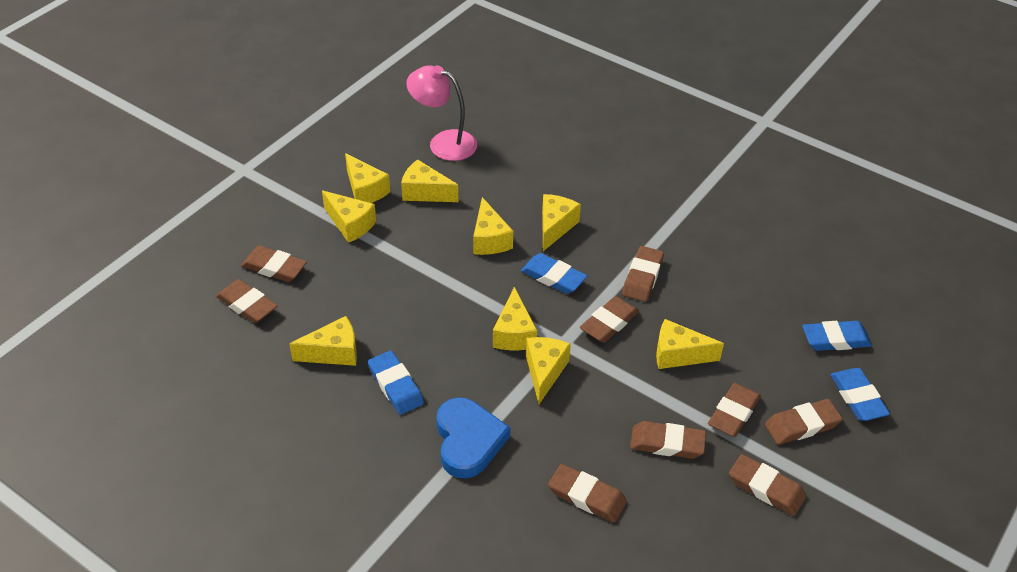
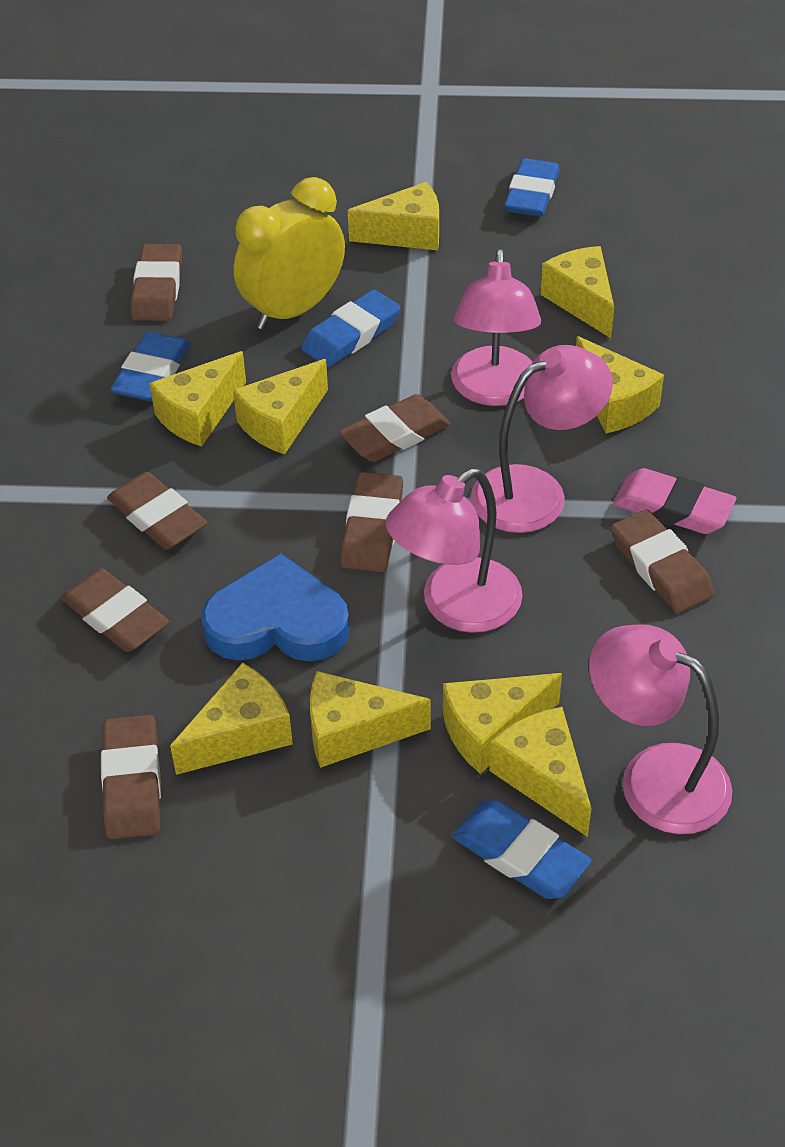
brown eraser: 9 -> 7
pink eraser: 0 -> 1
pink lamp: 1 -> 4
yellow clock: 0 -> 1

